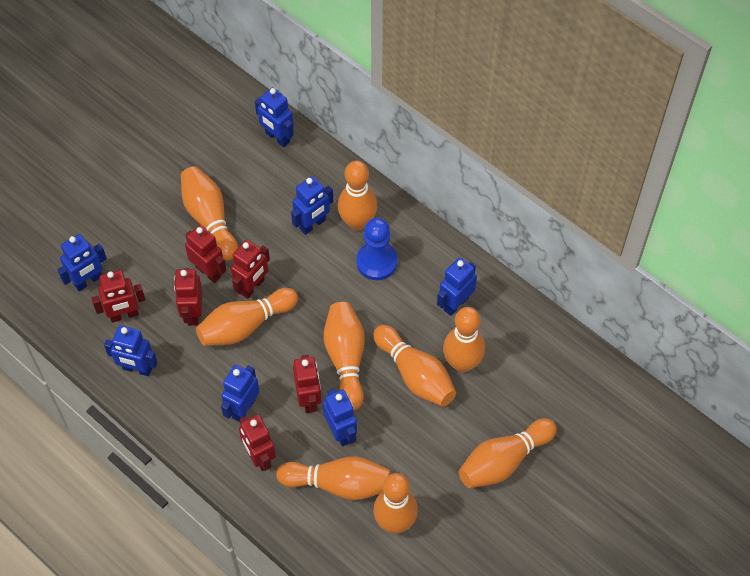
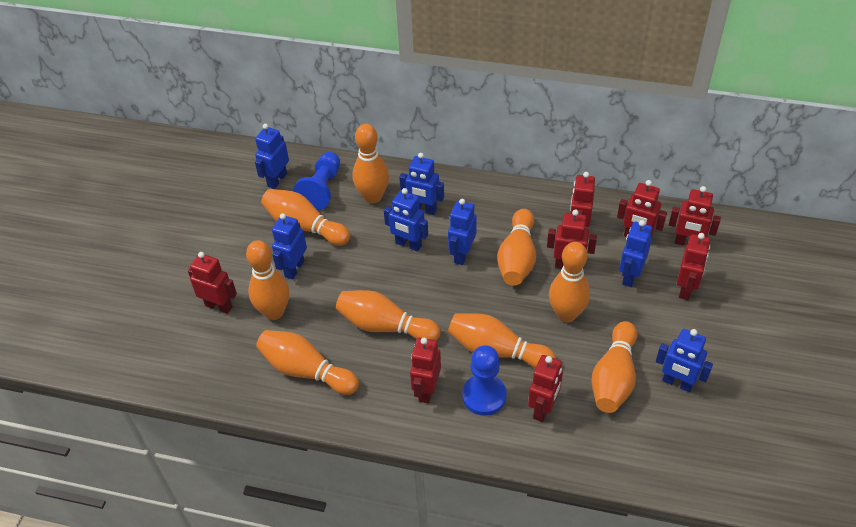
blue pawn: 1 -> 2
red robot: 6 -> 8

